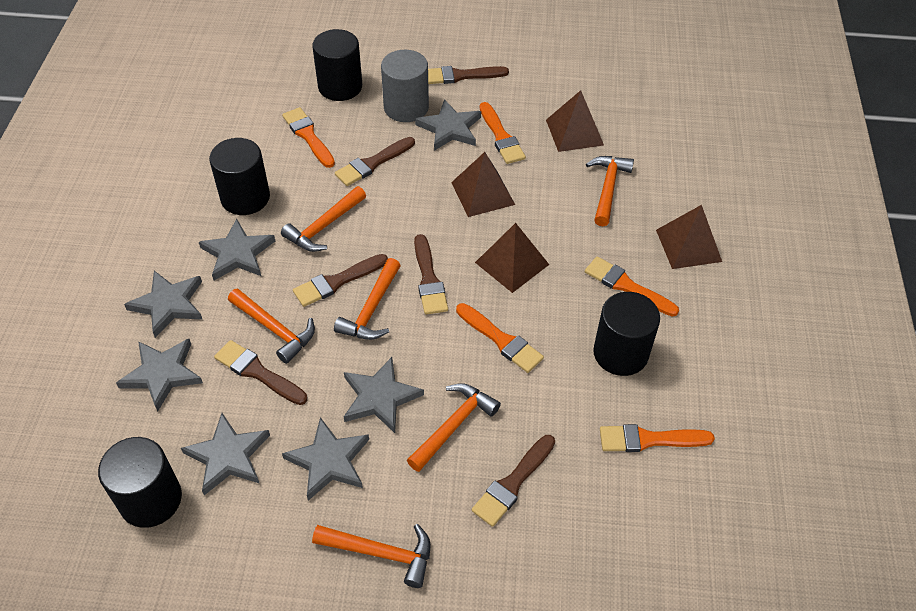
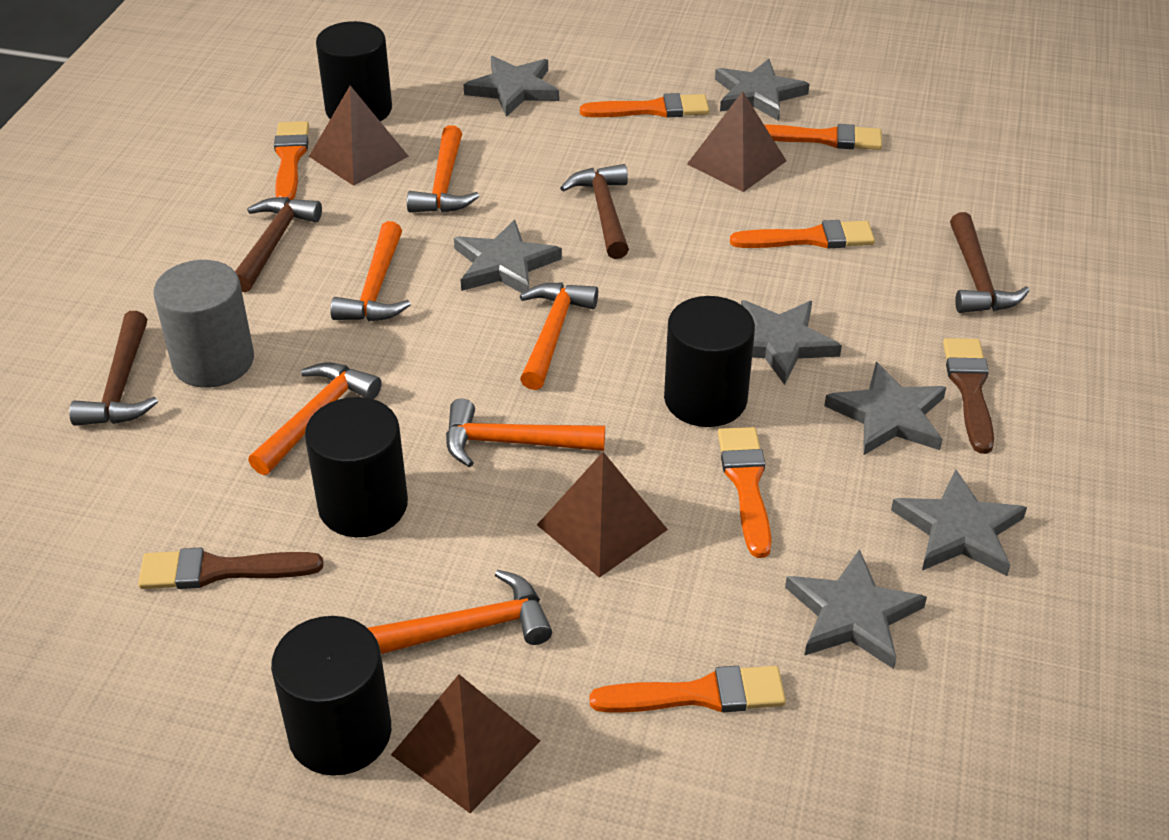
brown brush: 6 -> 2
brown hammer: 0 -> 4
orange brush: 5 -> 6

